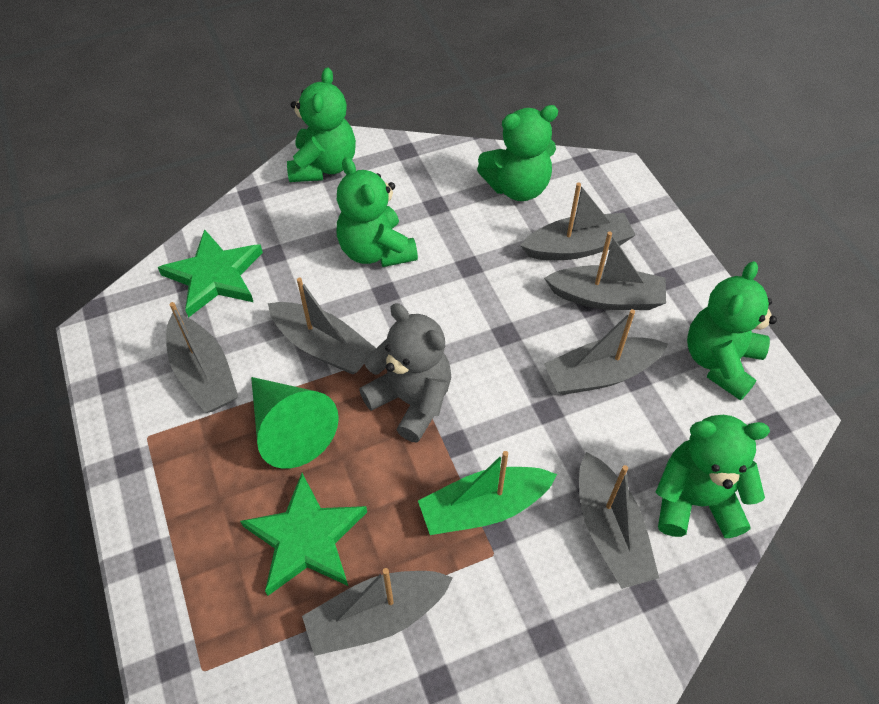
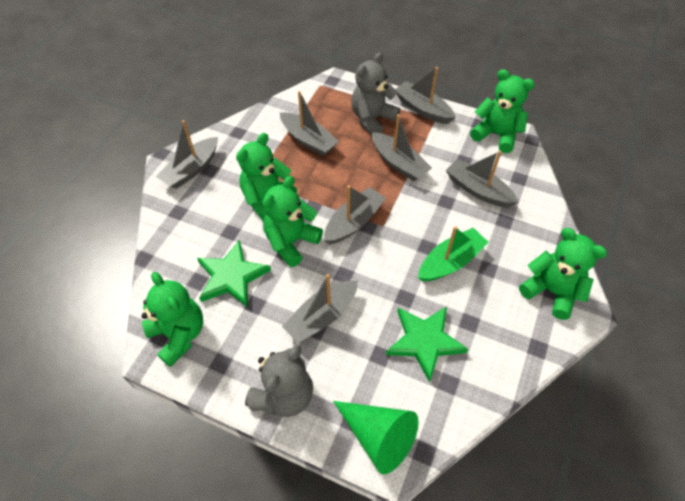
grey teddy bear: 1 -> 2

